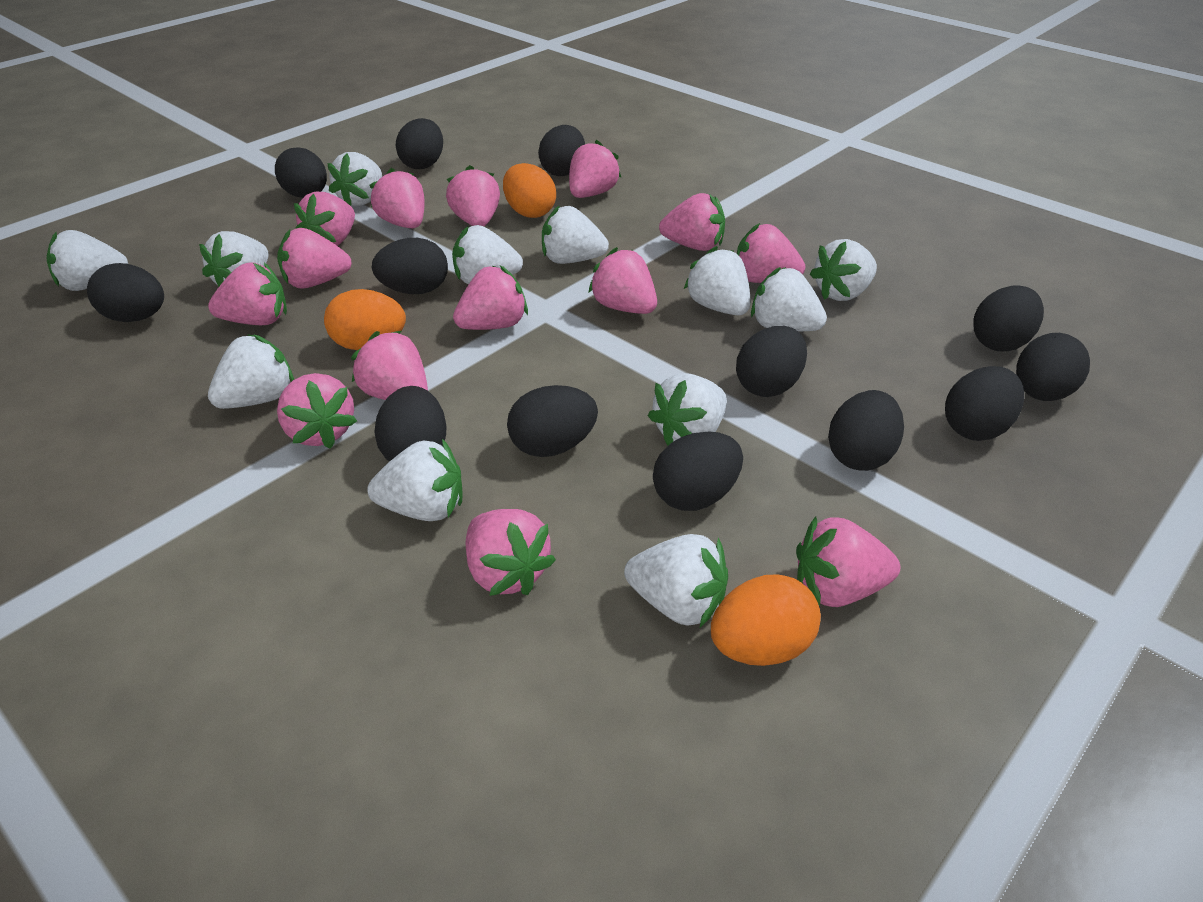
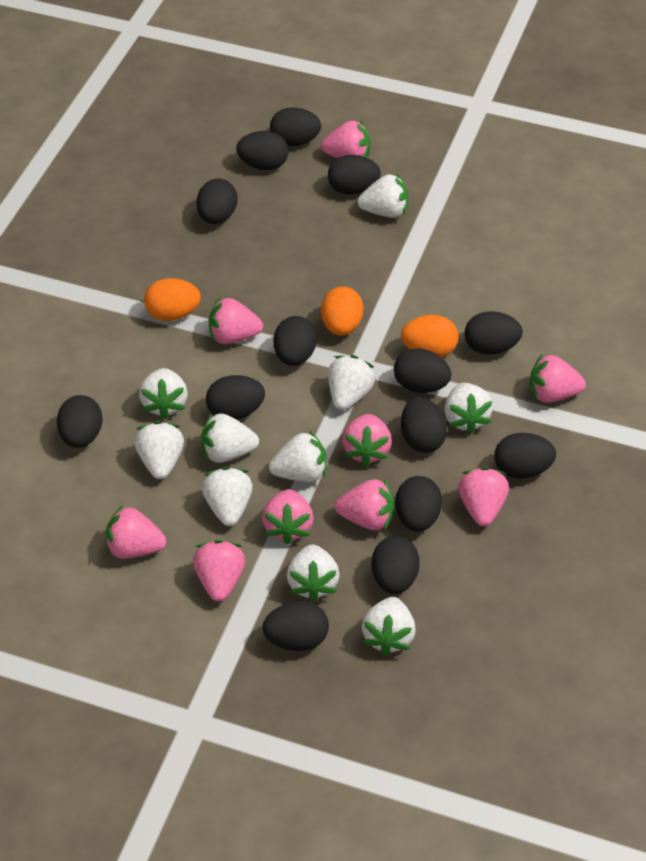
black egg: 13 -> 14
pink strawberry: 14 -> 9
white strawberry: 12 -> 10

